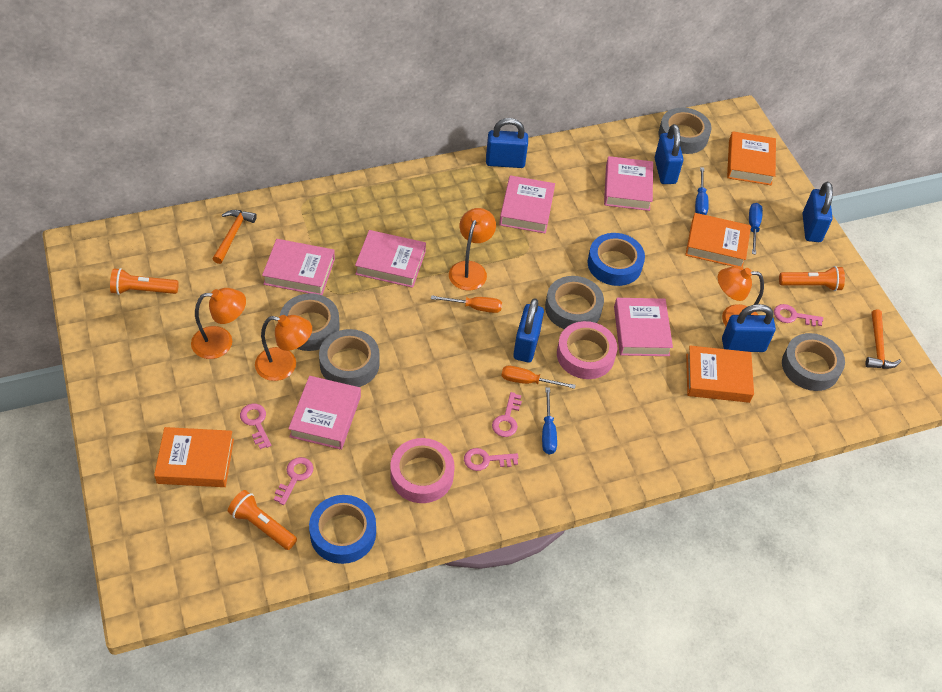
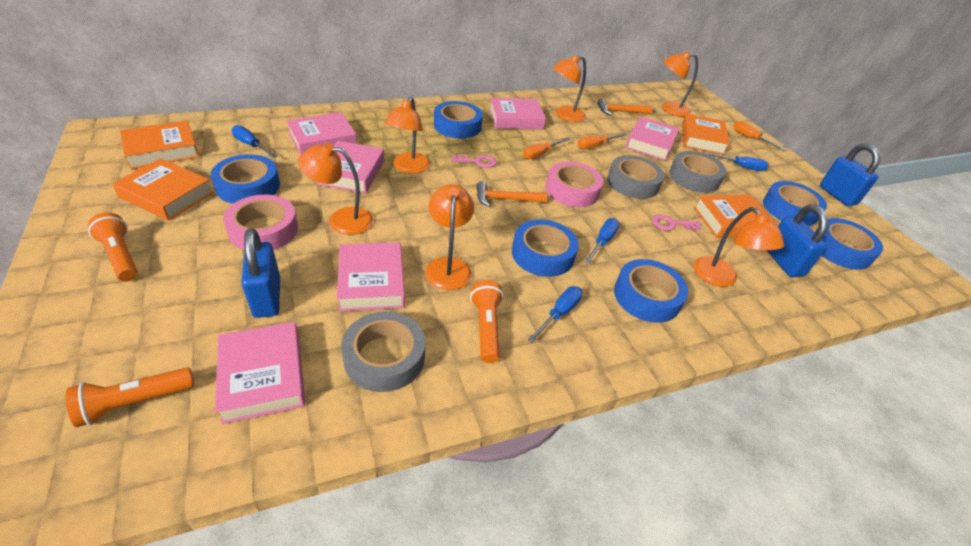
blue padlock: 5 -> 3
blue screwdriver: 3 -> 4
blue tape: 2 -> 6
grey tape: 5 -> 3
orange lamp: 4 -> 6
orange screwdriver: 2 -> 3
pink key: 5 -> 2

